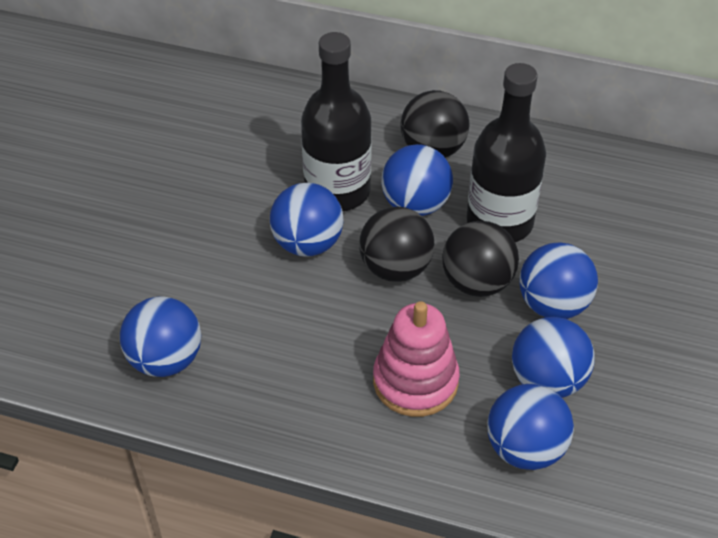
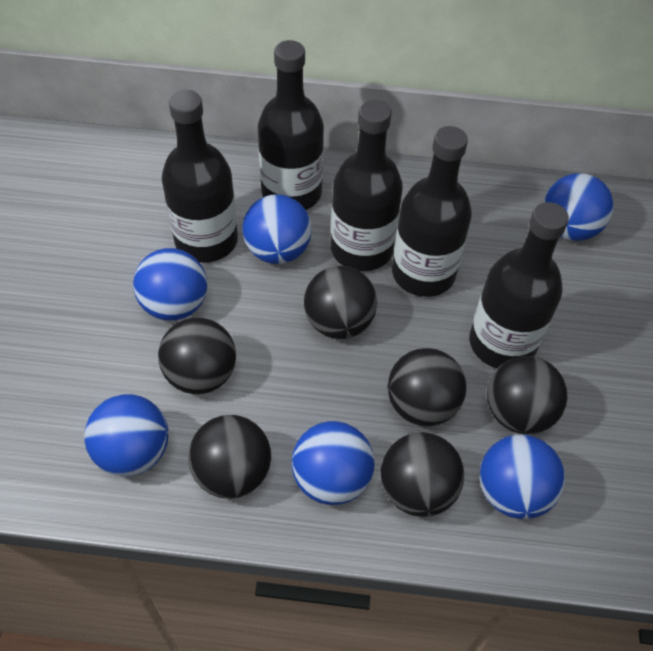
black ball: 3 -> 6
black bottle: 2 -> 5
pink stacking toy: 1 -> 0

